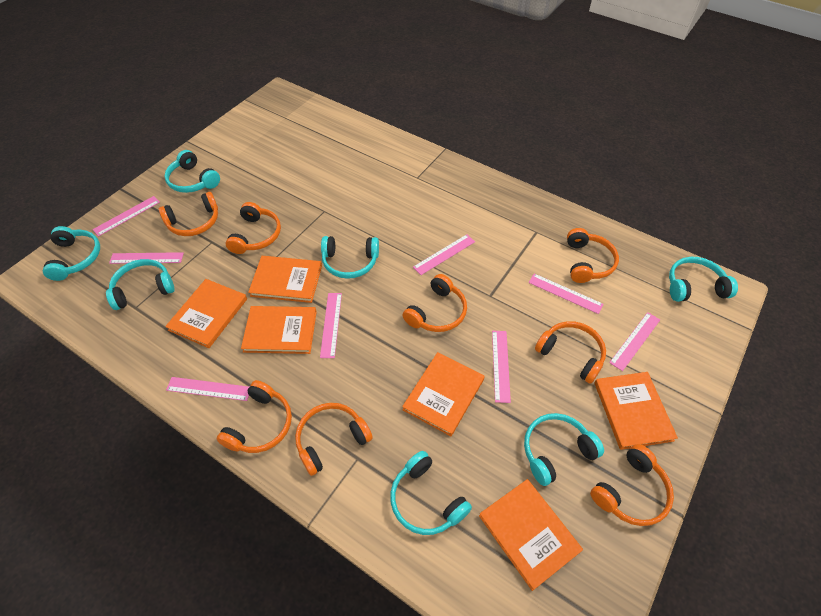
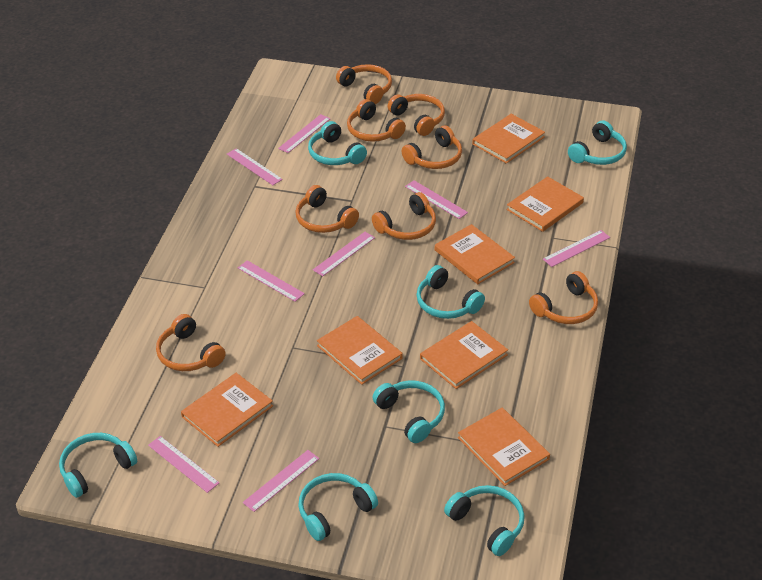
orange book: 6 -> 7

